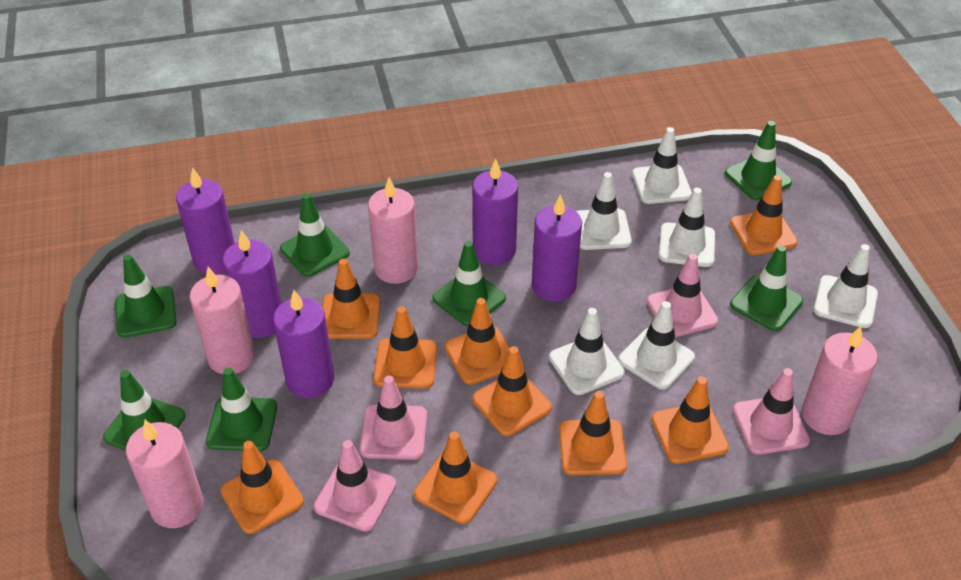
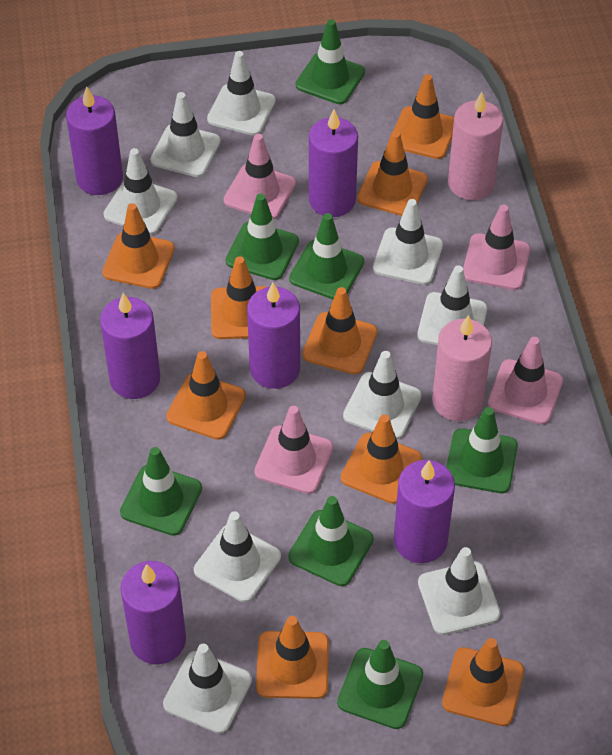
pink candle: 4 -> 2
purple candle: 5 -> 6
white traffic cone: 6 -> 9

